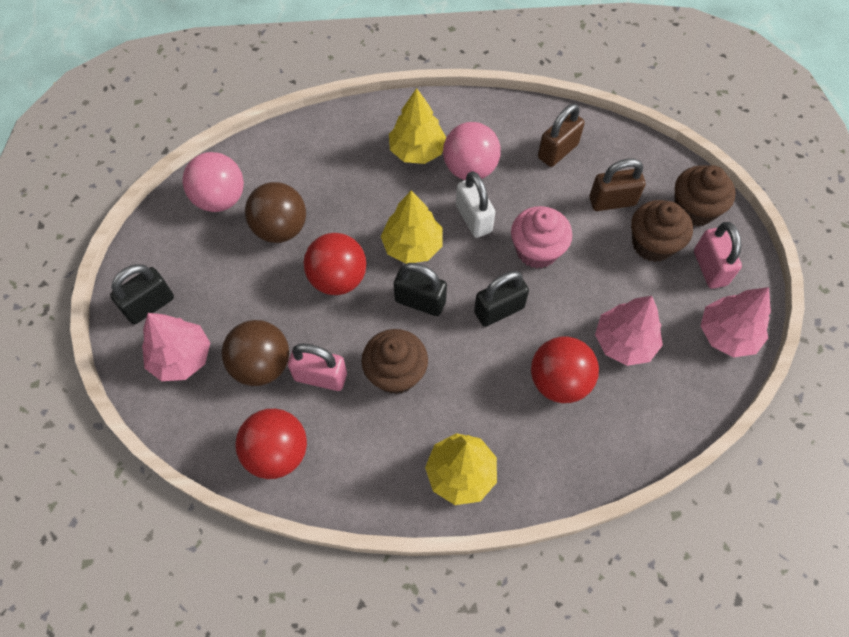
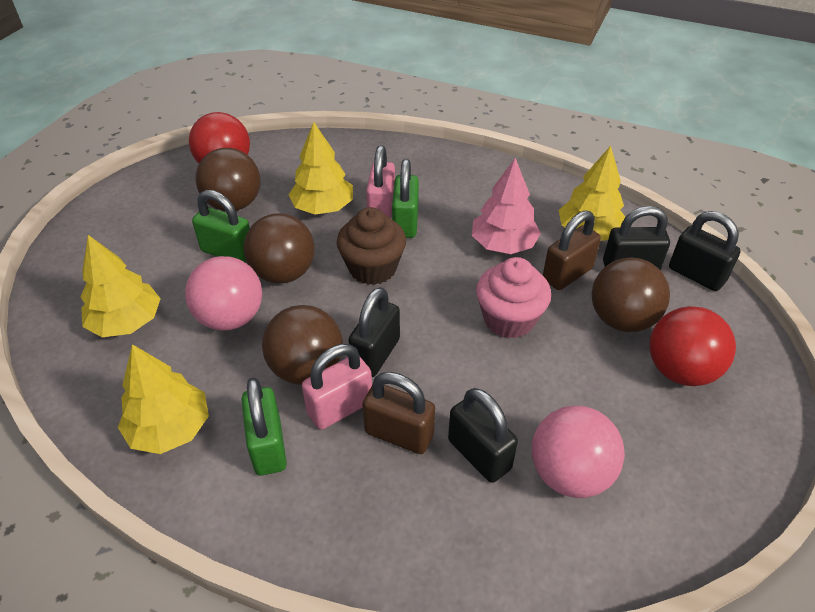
black padlock: 3 -> 4
brown ball: 2 -> 4
brown cupcake: 3 -> 1
green padlock: 0 -> 3
pink tree: 3 -> 1
red ball: 3 -> 2
white padlock: 1 -> 0
yellow tree: 3 -> 4

